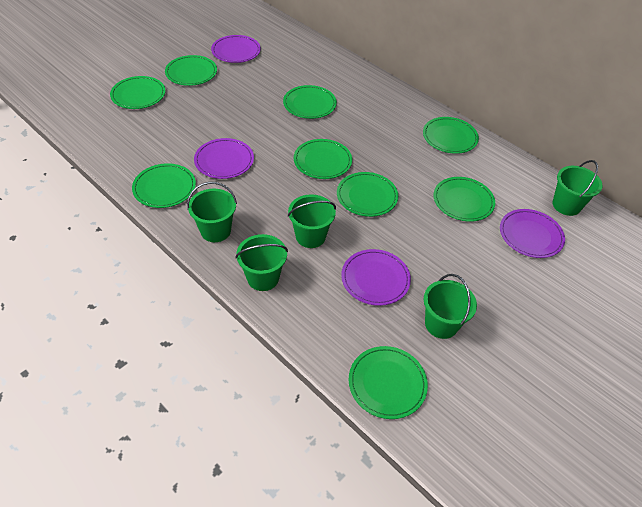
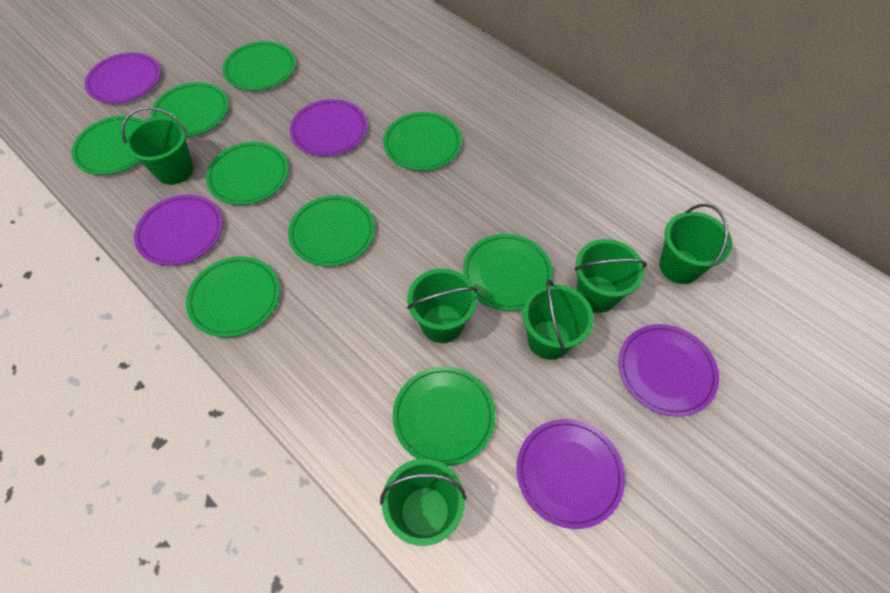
green bucket: 5 -> 6
purple plate: 4 -> 5

